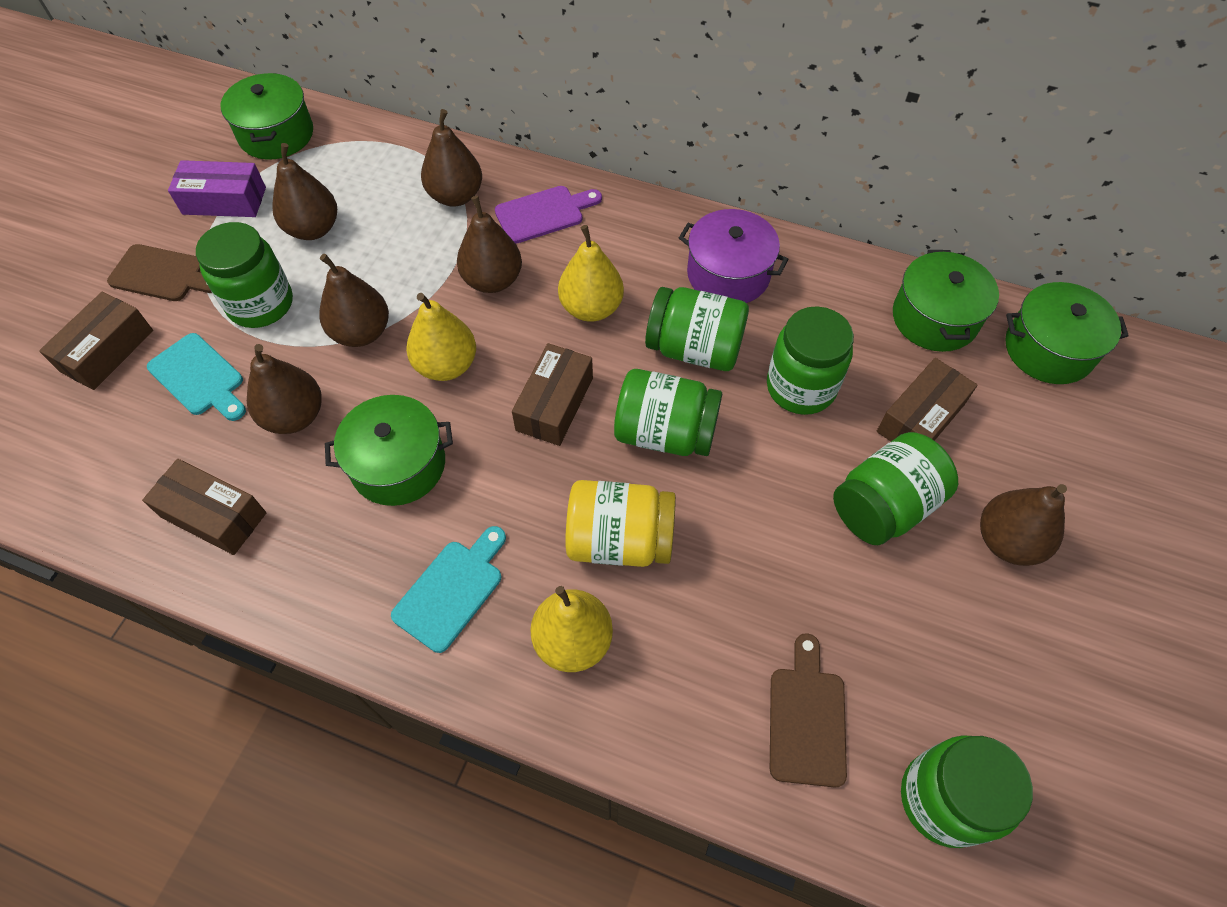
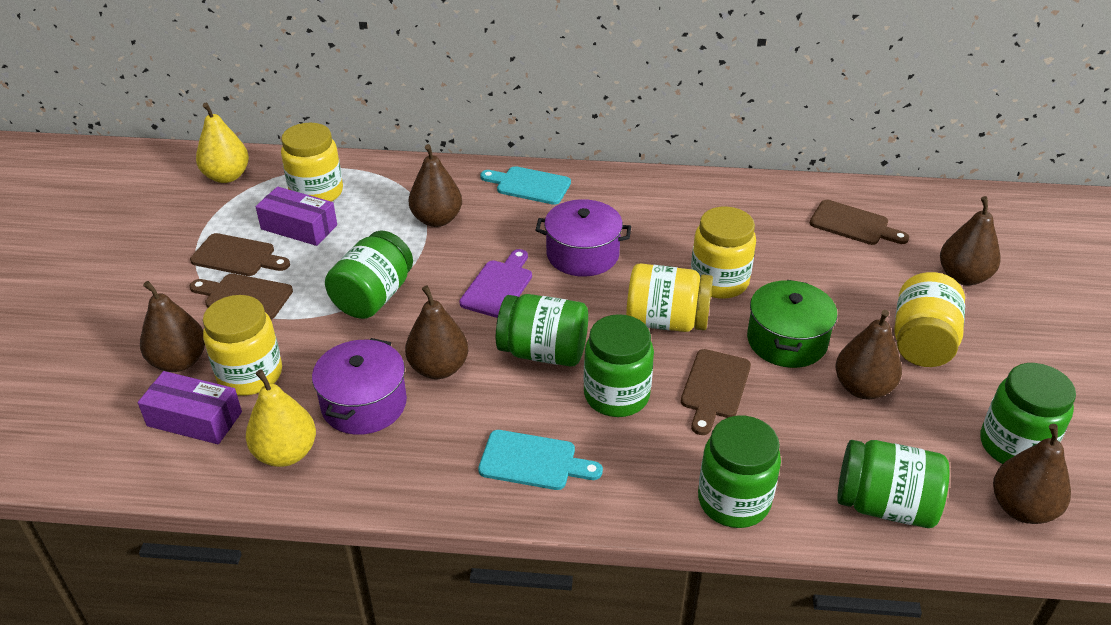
brown box: 4 -> 0
brown cutting board: 2 -> 4
green pot: 4 -> 1
purple box: 1 -> 2
purple pot: 1 -> 2
yellow jar: 1 -> 5
yellow pear: 3 -> 2

